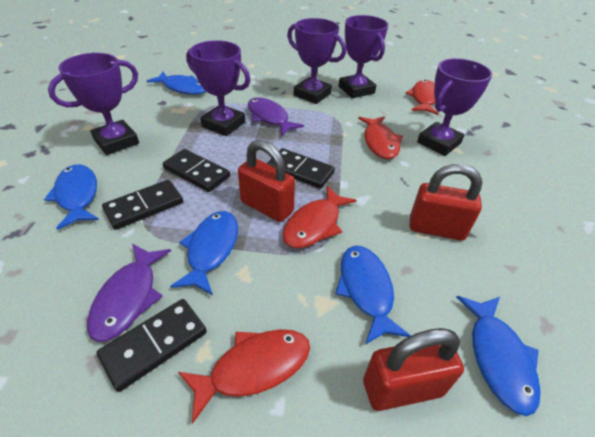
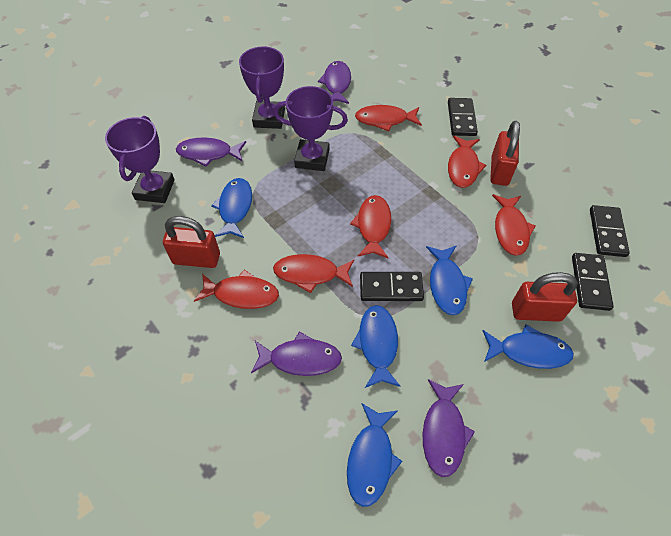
purple fish: 2 -> 4
purple trophy: 5 -> 3
red fish: 4 -> 6

